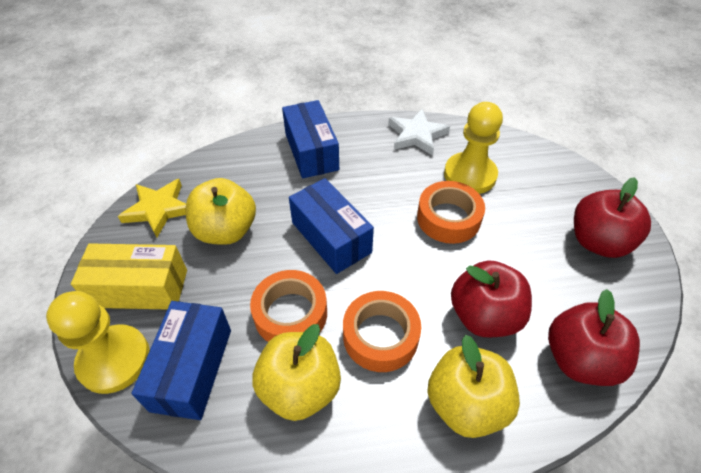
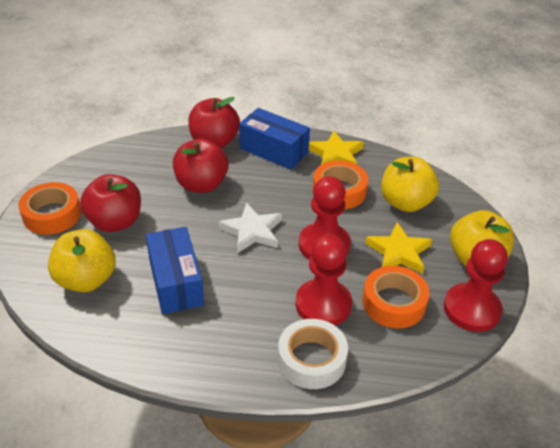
blue box: 3 -> 2
red pawn: 0 -> 3
white tape: 0 -> 1
yellow box: 1 -> 0
yellow pawn: 2 -> 0
yellow star: 1 -> 2

